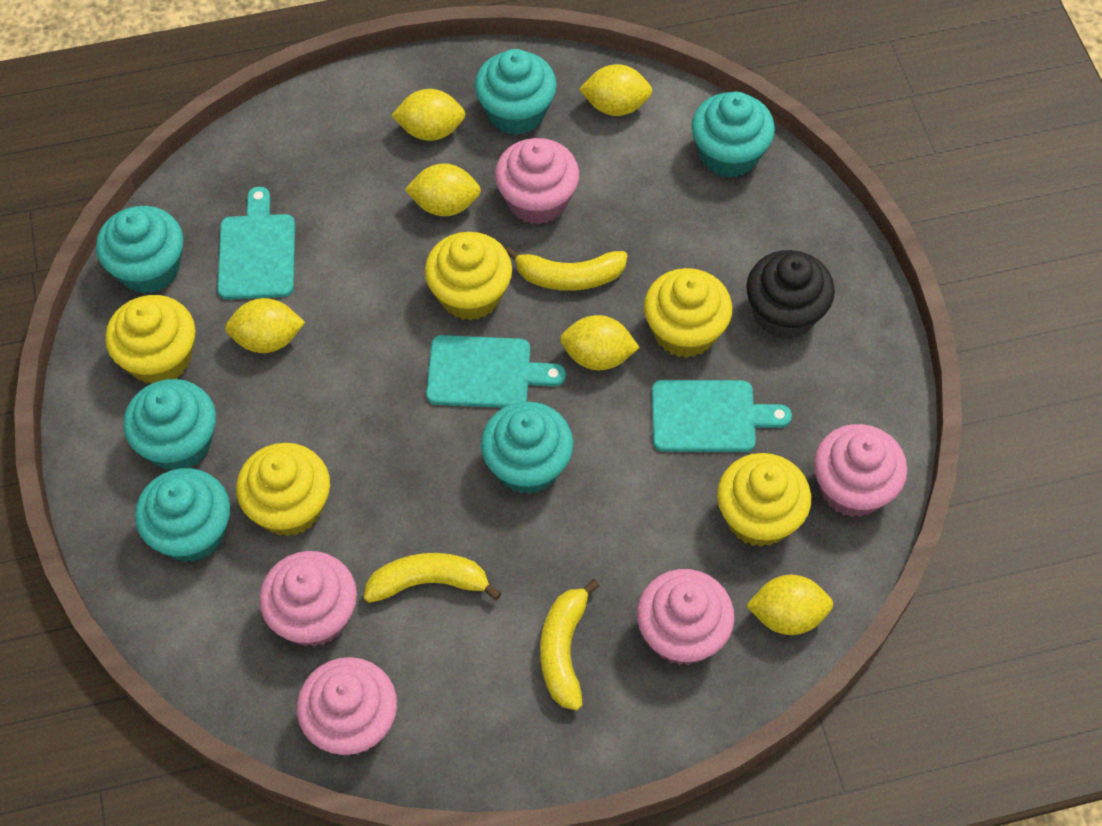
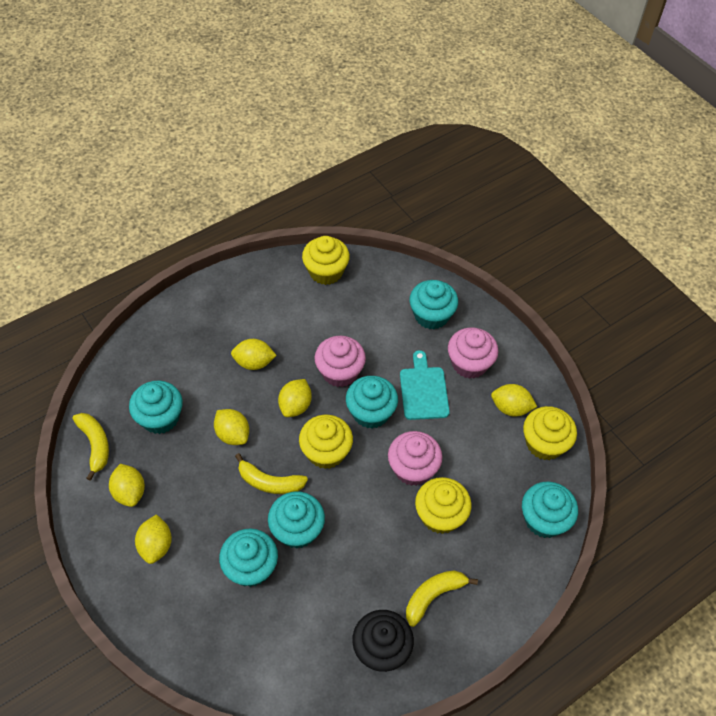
pink cupcake: 5 -> 3
turquoise cutting board: 3 -> 1
yellow cupcake: 5 -> 4

